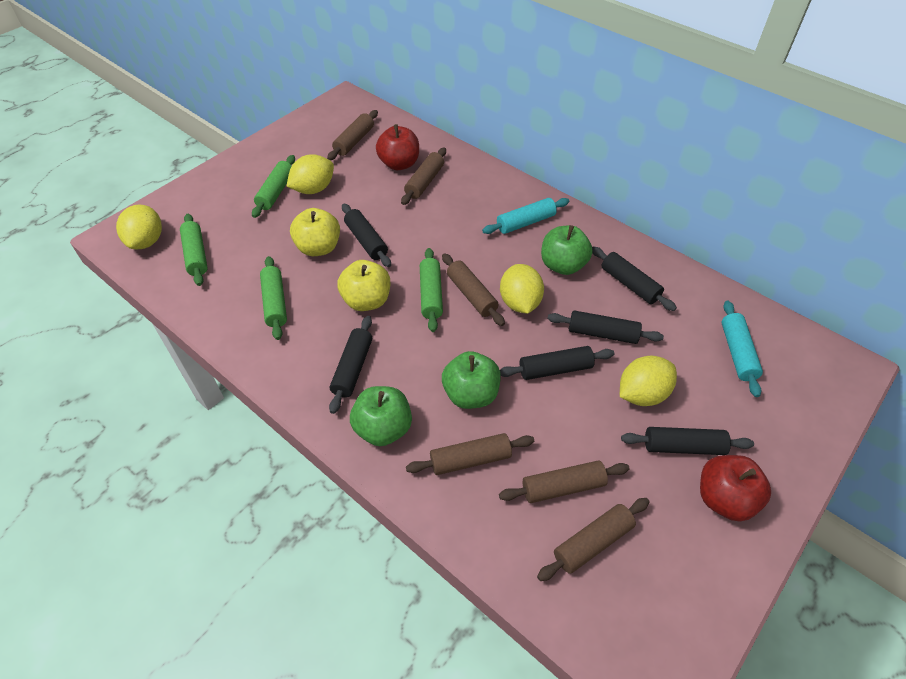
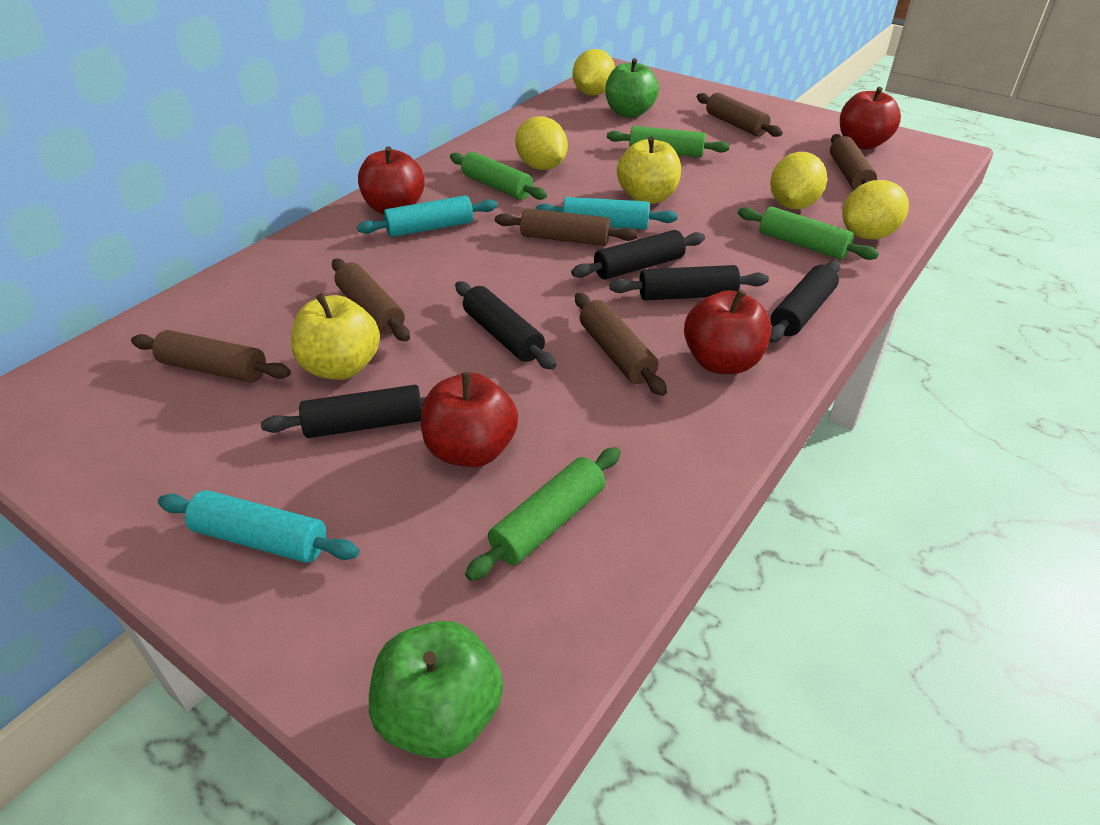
black rolling pin: 6 -> 5
green apple: 3 -> 2
red apple: 2 -> 4
turquoise rolling pin: 2 -> 3

